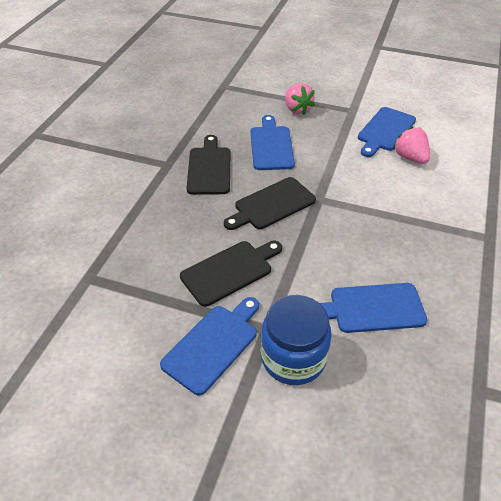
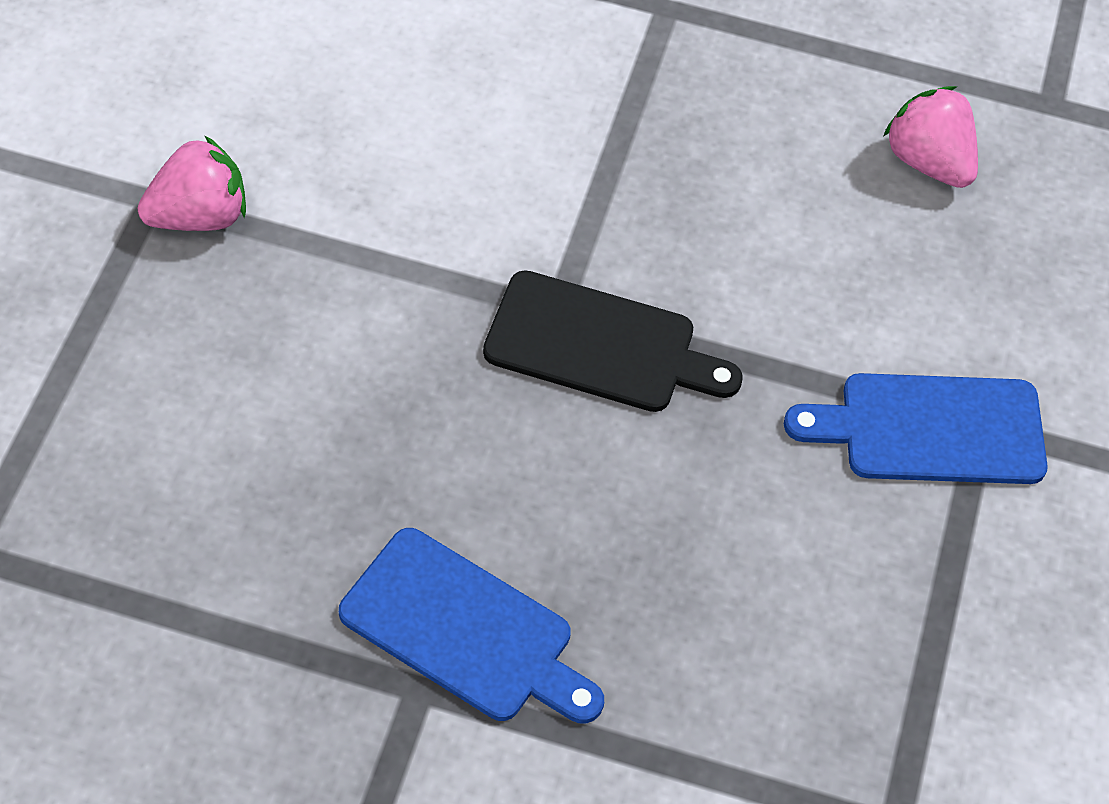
black cutting board: 3 -> 1
blue cutting board: 4 -> 2
blue jar: 1 -> 0

